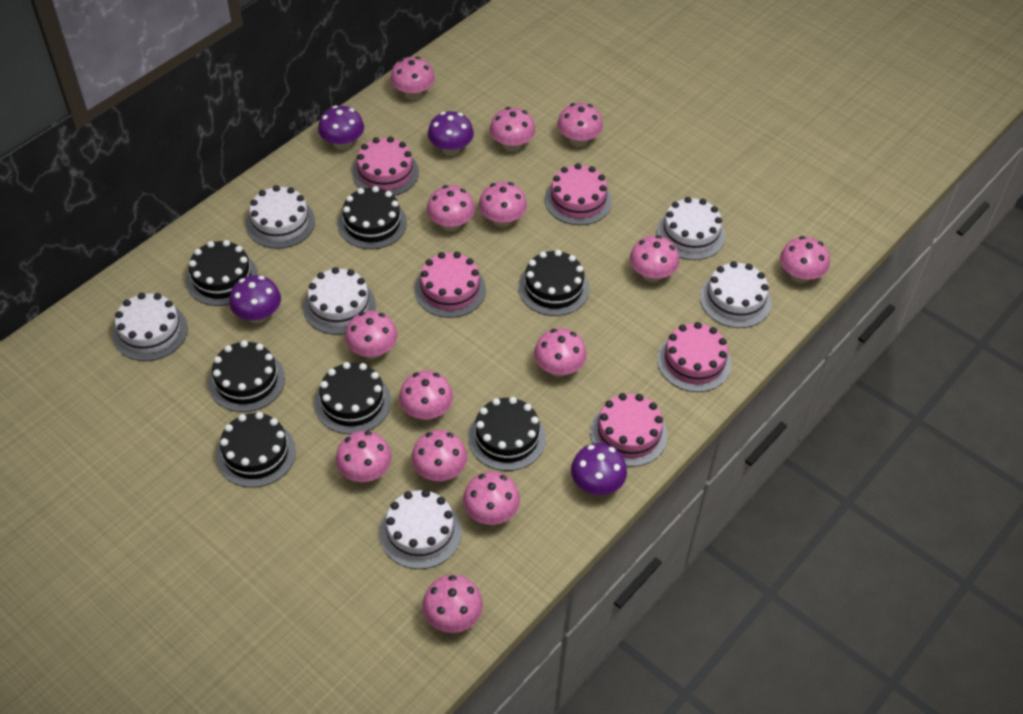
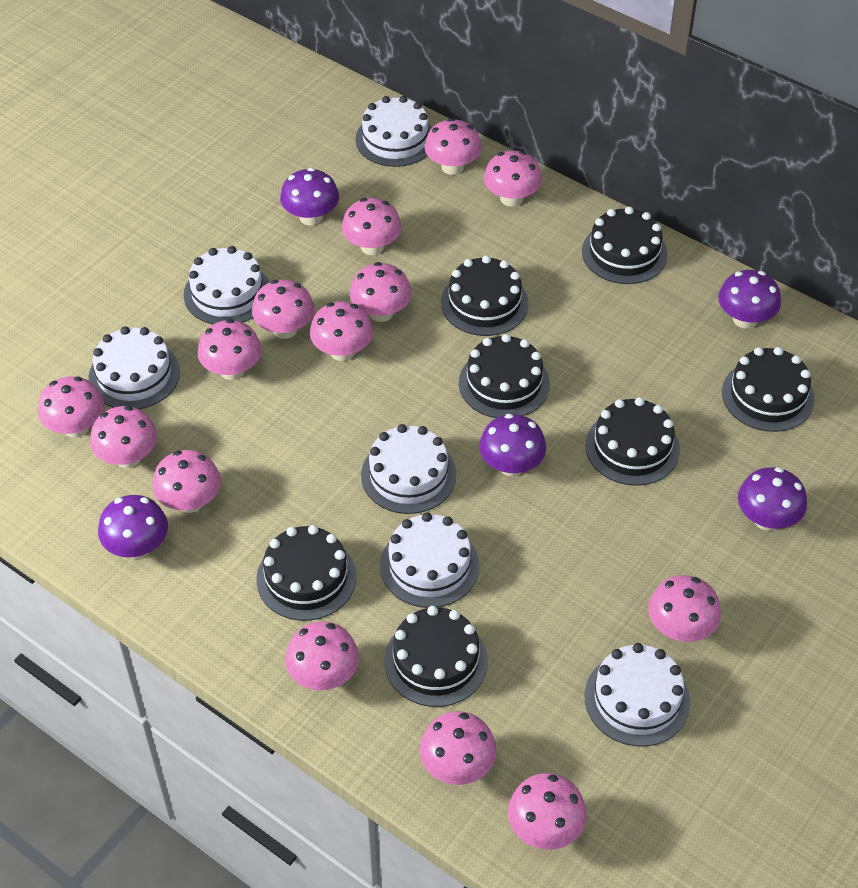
pink cake: 5 -> 0
purple mushroom: 4 -> 5

